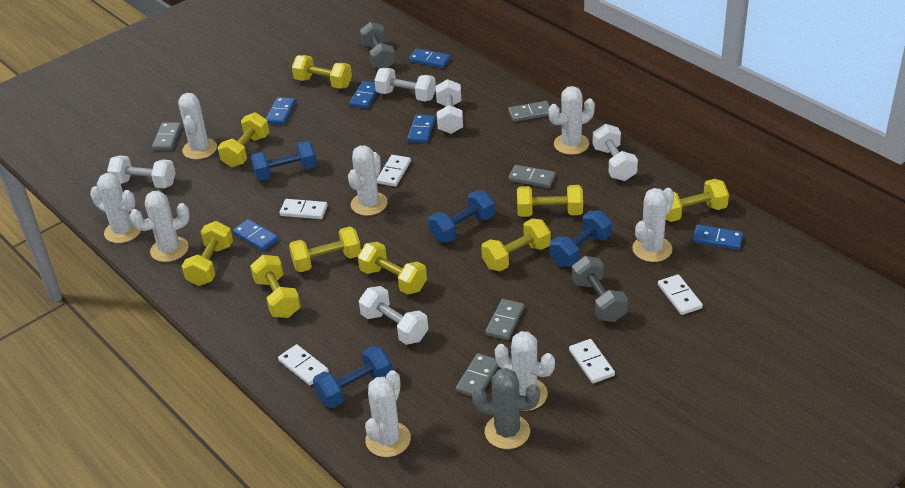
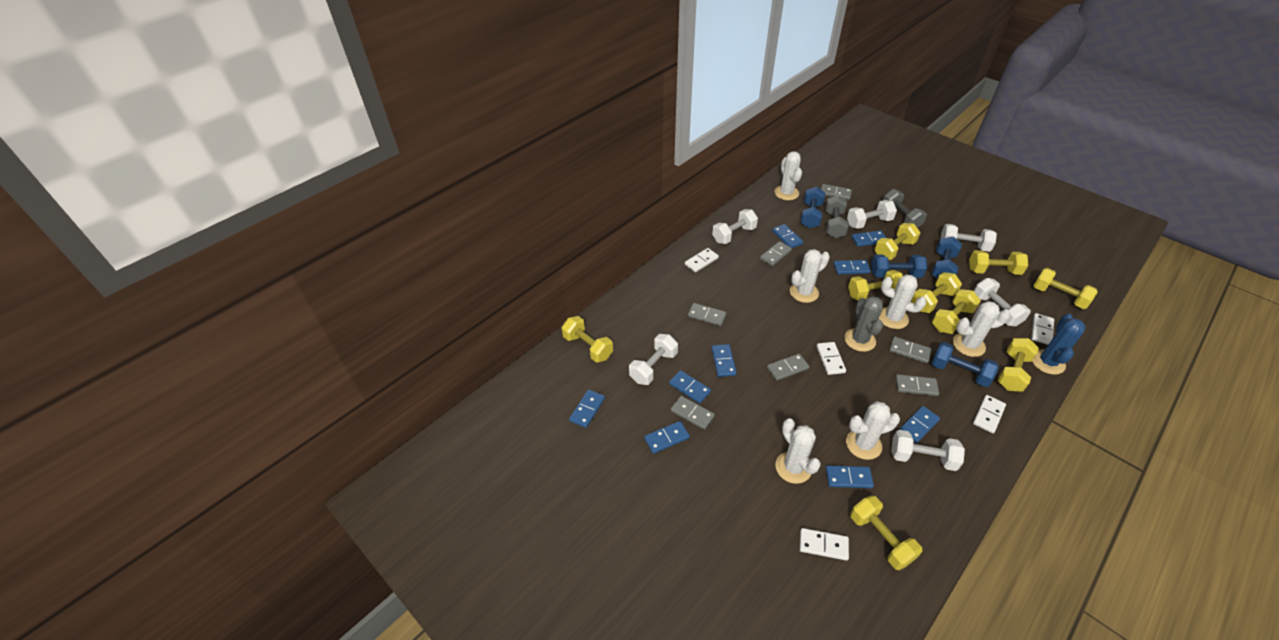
blue cactus: 0 -> 1
blue domino: 6 -> 9
grey domino: 5 -> 7
white cactus: 8 -> 6
white dumbbell: 5 -> 6

